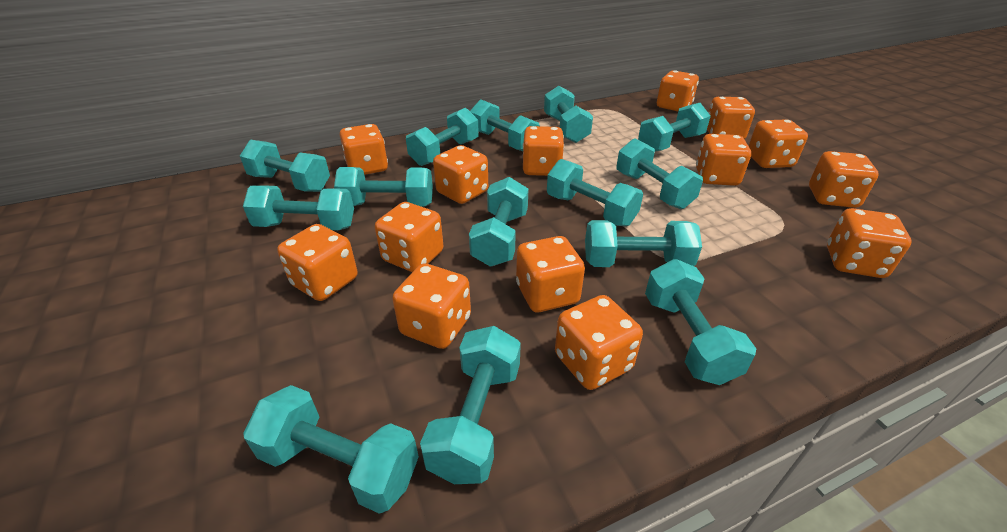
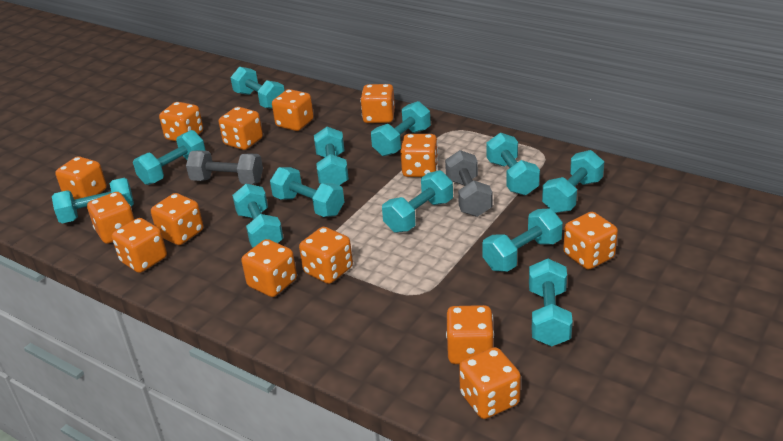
grey dumbbell: 0 -> 2
turquoise dumbbell: 14 -> 12

